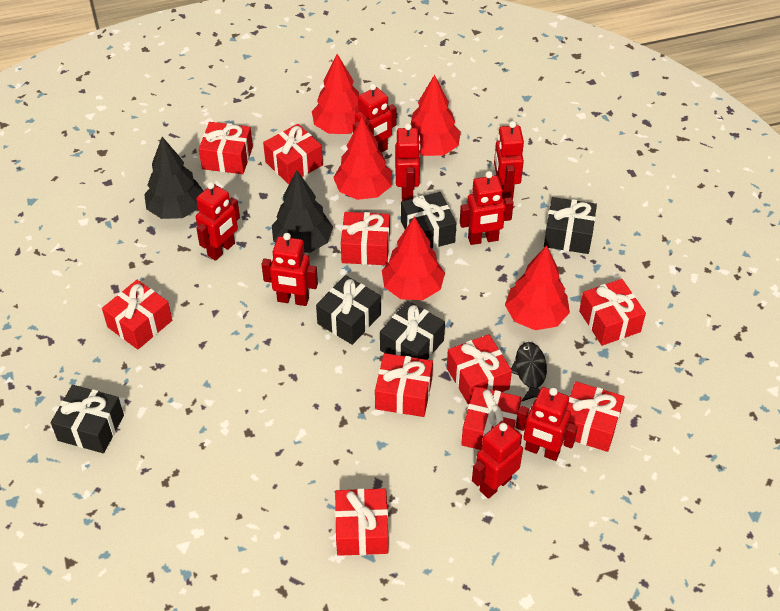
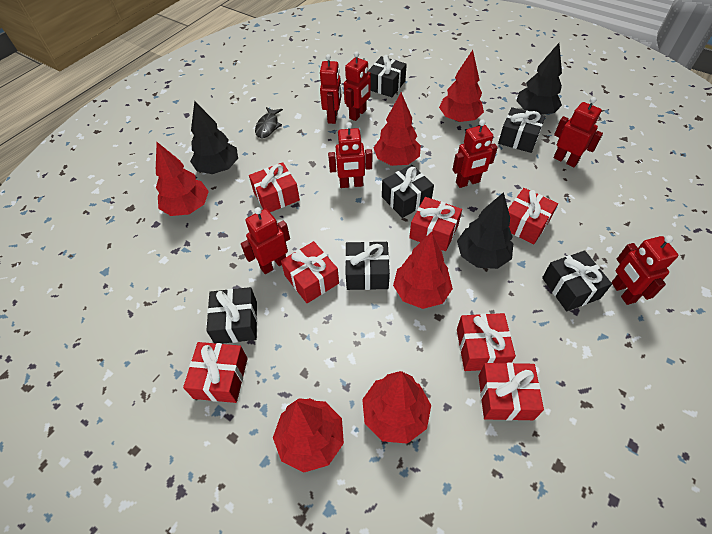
black gift: 5 -> 6
black tree: 2 -> 3
red gift: 10 -> 7
red robot: 8 -> 7
red tree: 5 -> 6

